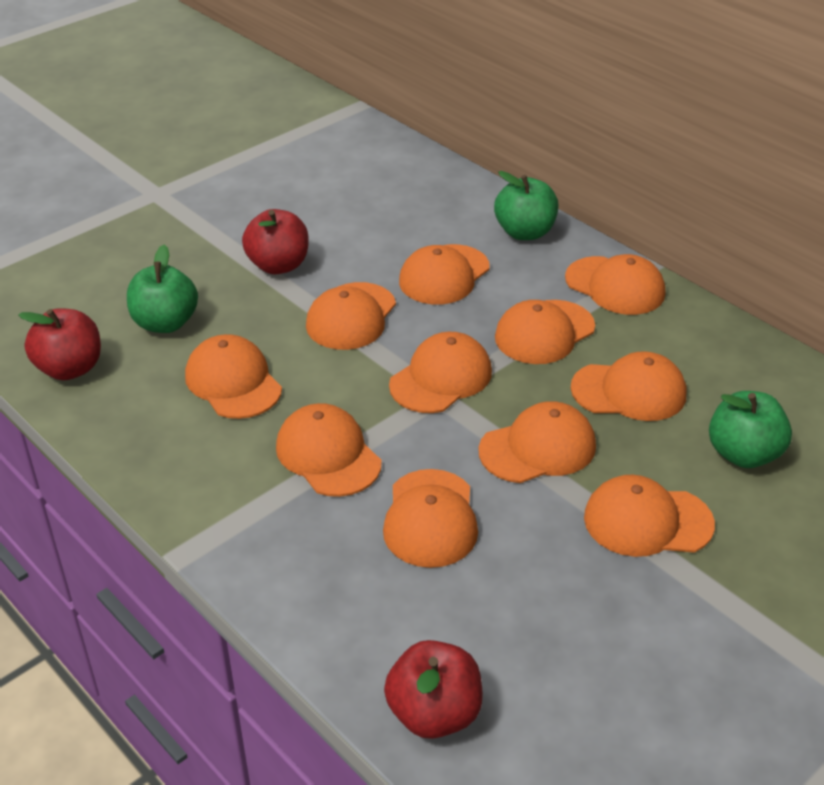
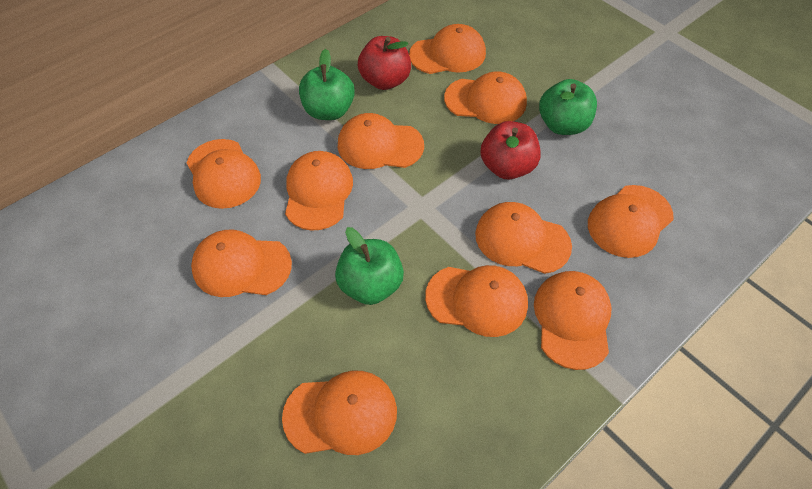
red apple: 3 -> 2

